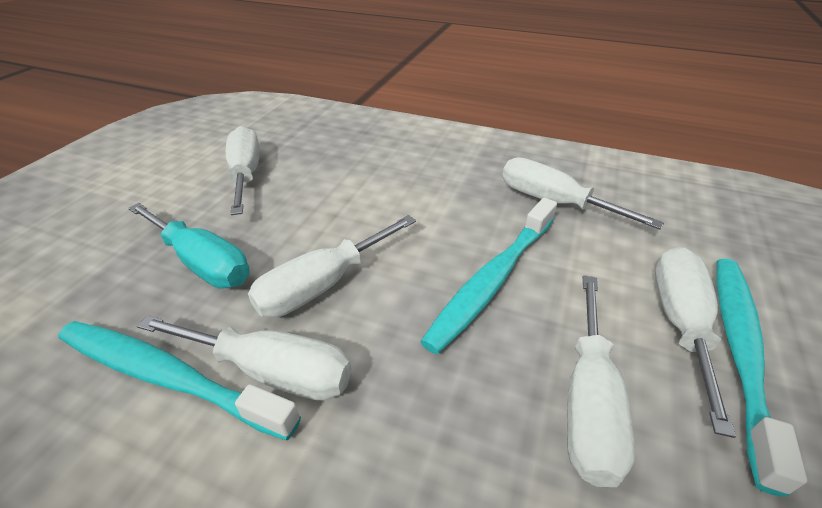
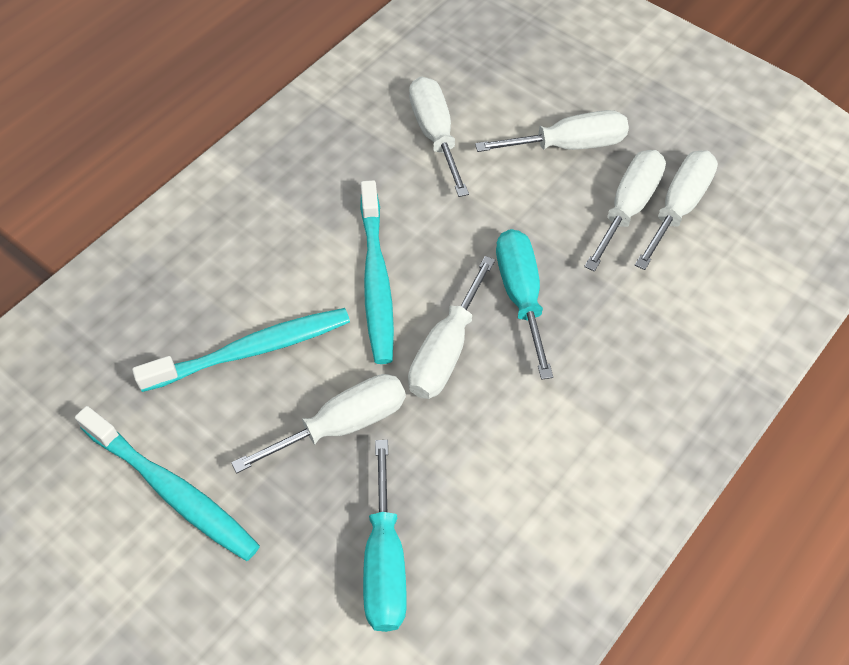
turquoise screwdriver: 1 -> 2

